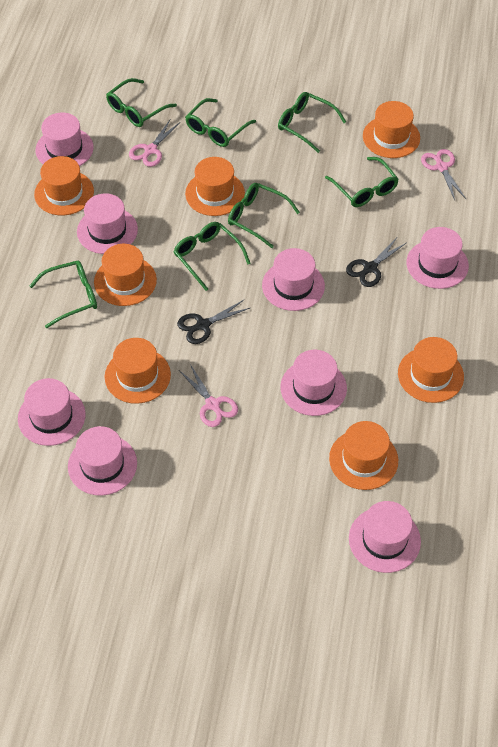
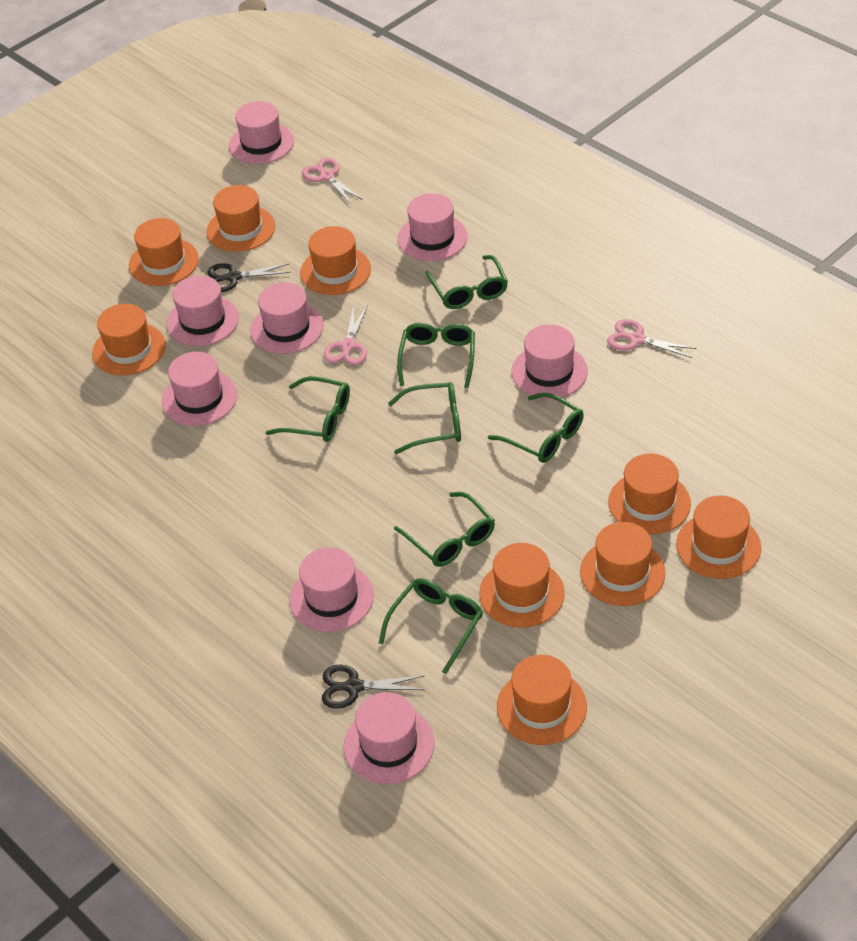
orange hat: 7 -> 9

